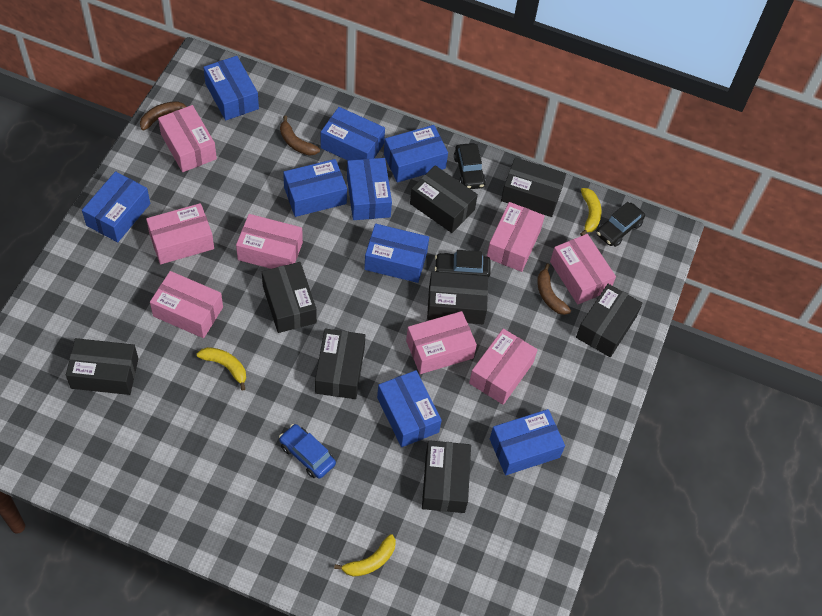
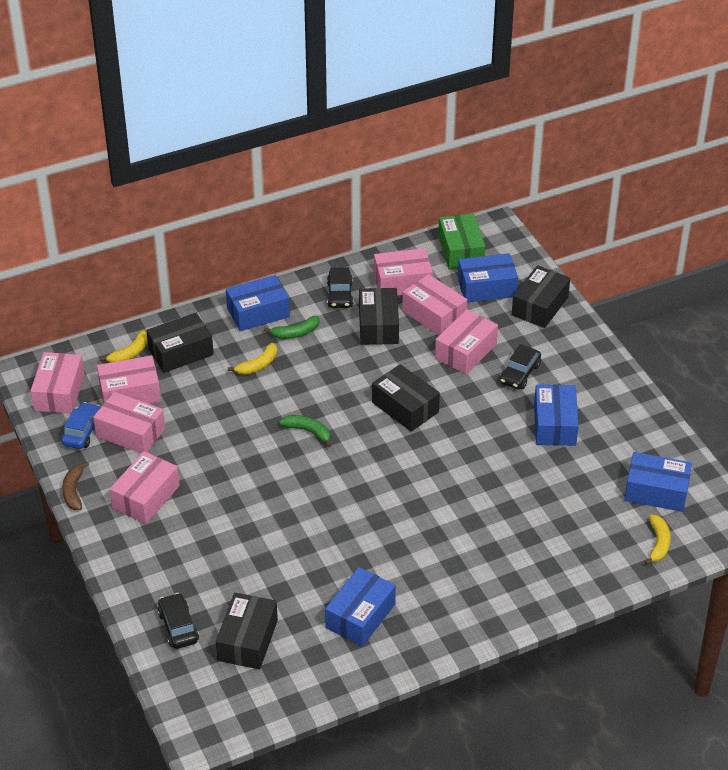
black box: 8 -> 5
blue box: 9 -> 5
brown banana: 3 -> 1
green banana: 0 -> 2
green box: 0 -> 1
pink box: 8 -> 7

